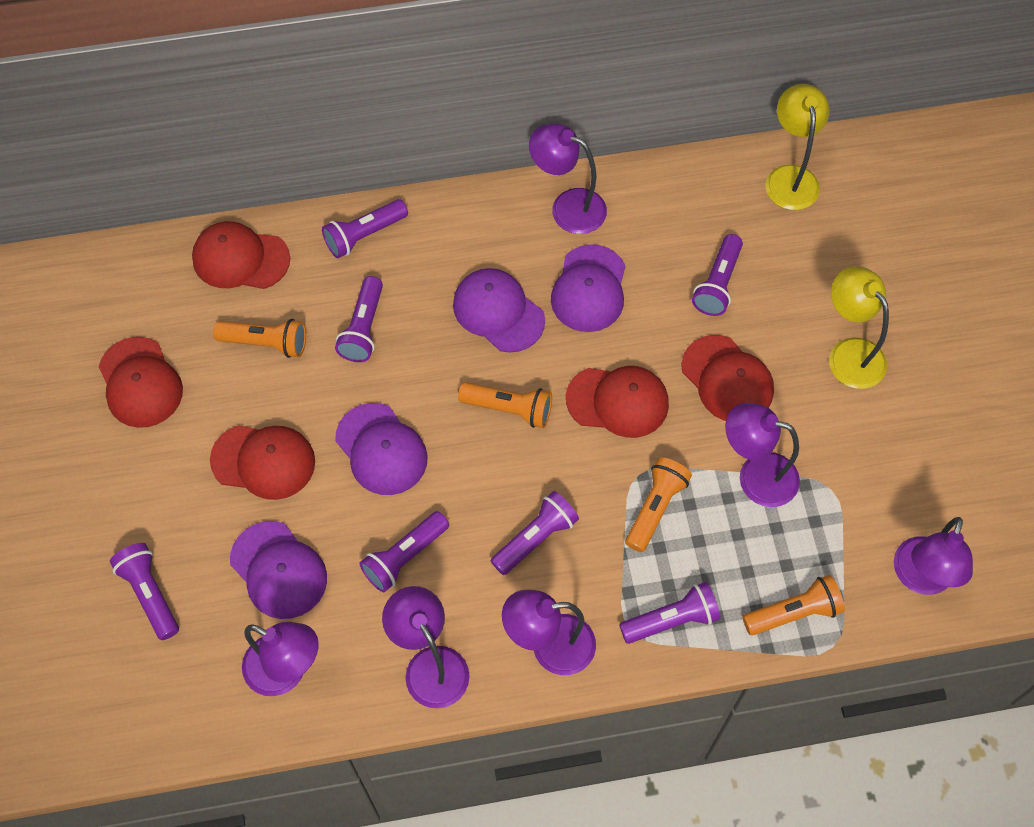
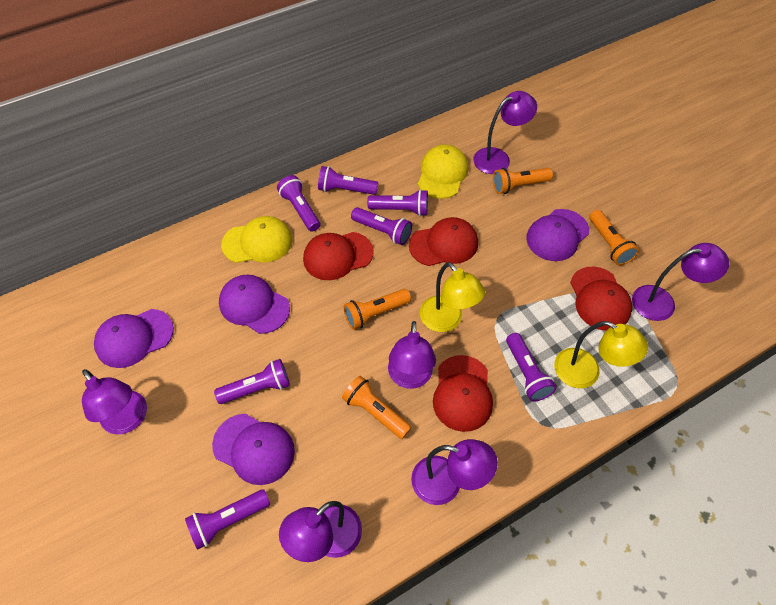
red cap: 5 -> 4
yellow cap: 0 -> 2

